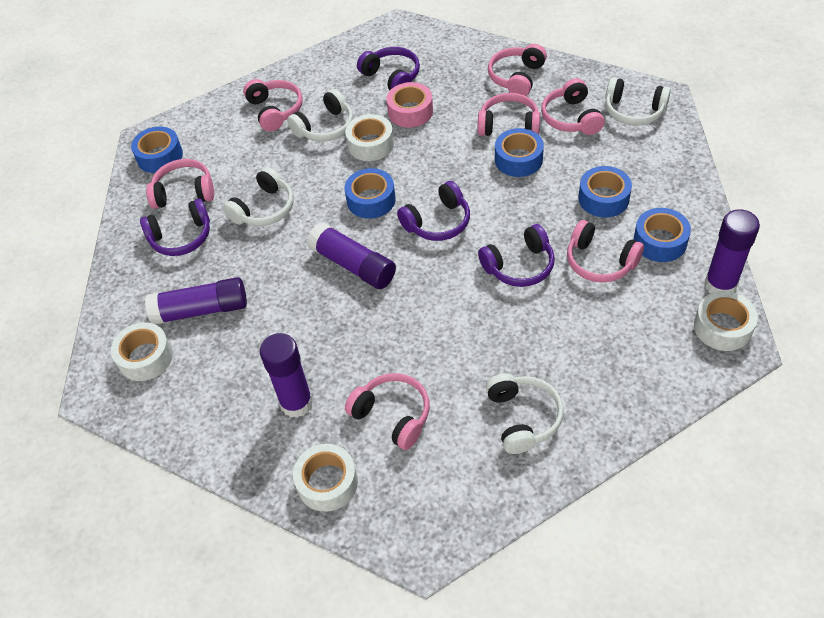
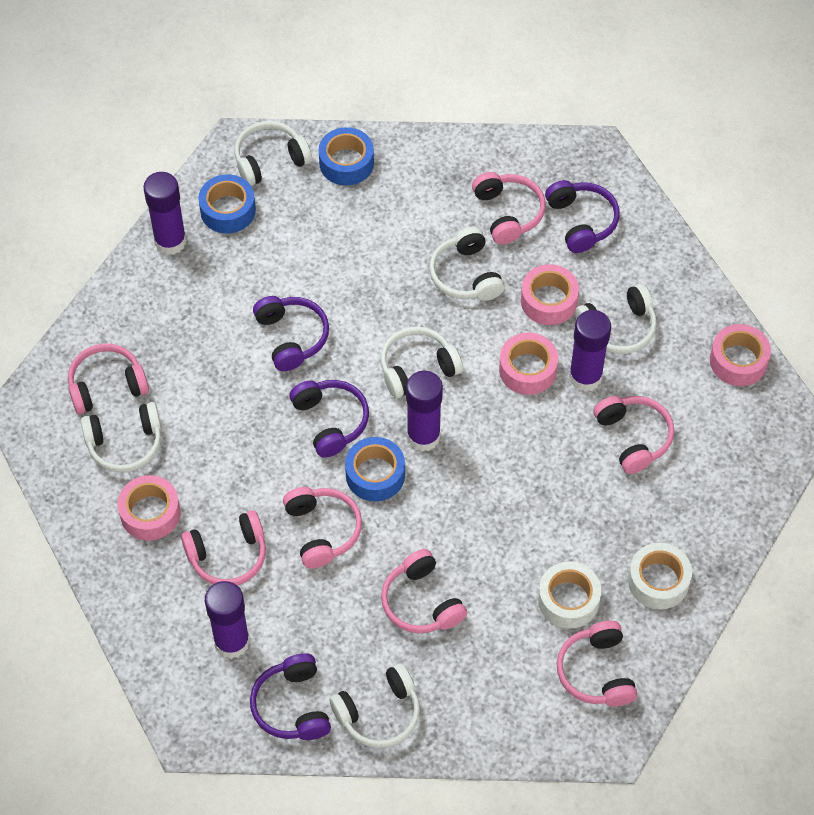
blue tape: 5 -> 3
pink tape: 1 -> 4
white headphones: 4 -> 6
white tape: 4 -> 2

